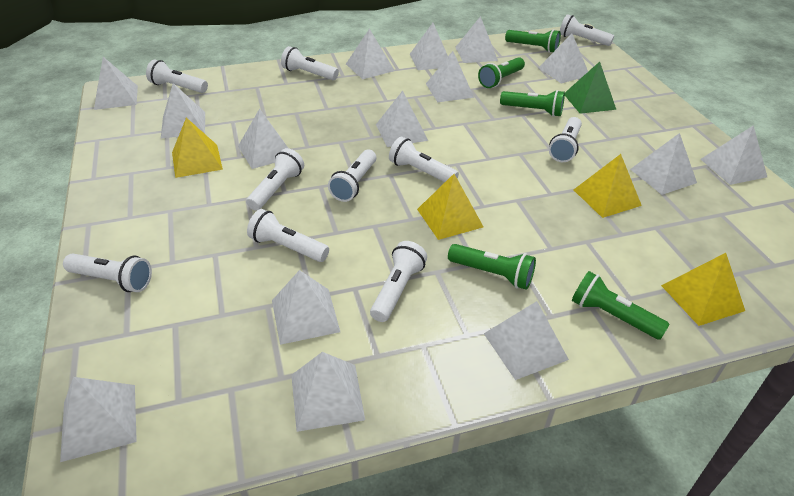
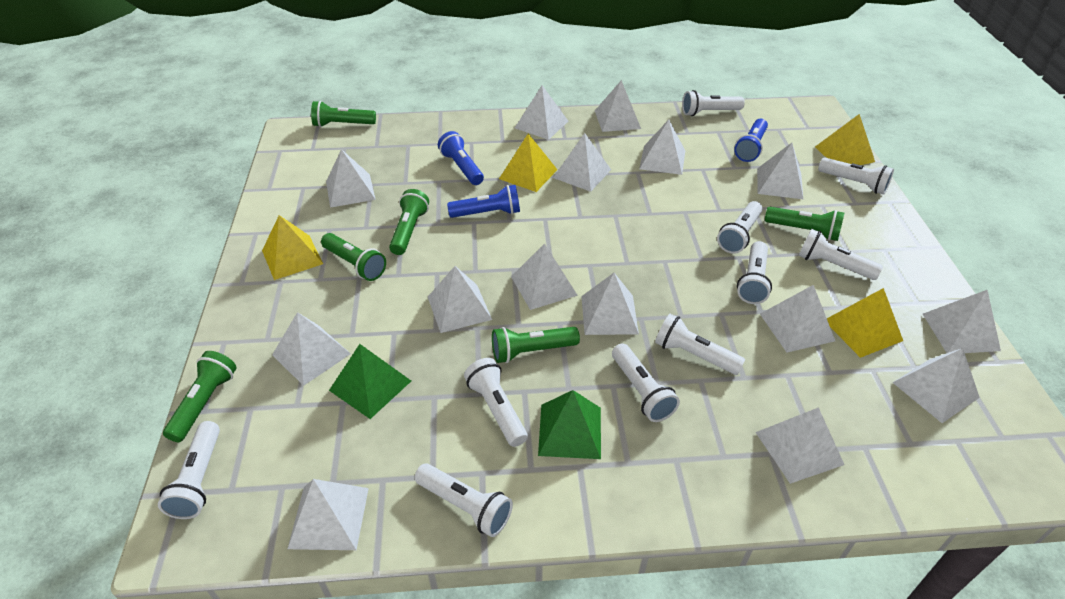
blue flashlight: 0 -> 3
green flashlight: 5 -> 6
green pyramid: 1 -> 2

